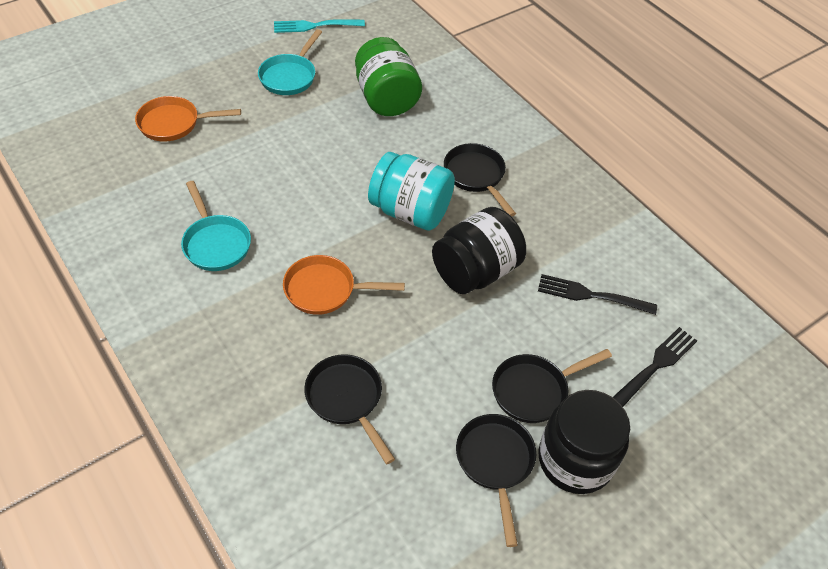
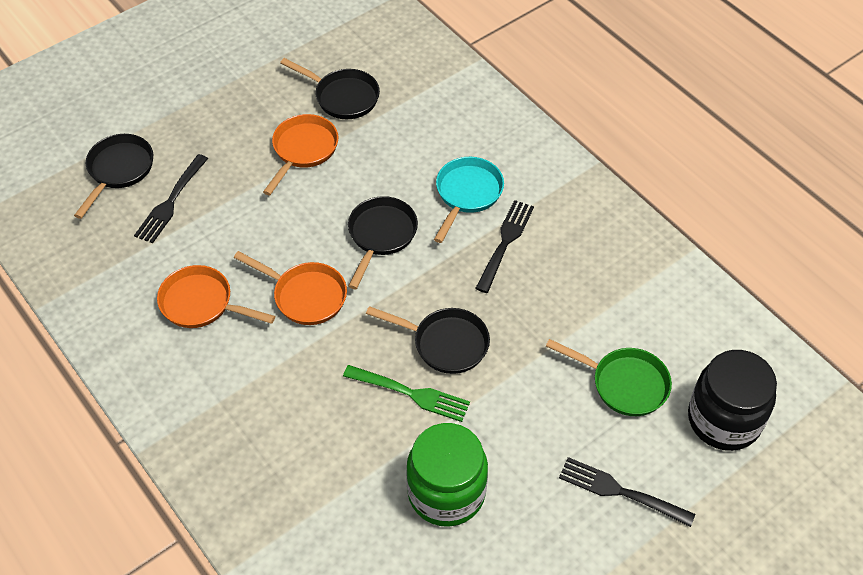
black fork: 2 -> 3
black jar: 2 -> 1
green fork: 0 -> 1
green pan: 0 -> 1
orange pan: 2 -> 3
turquoise fork: 1 -> 0
turquoise jar: 1 -> 0
turquoise pan: 2 -> 1

